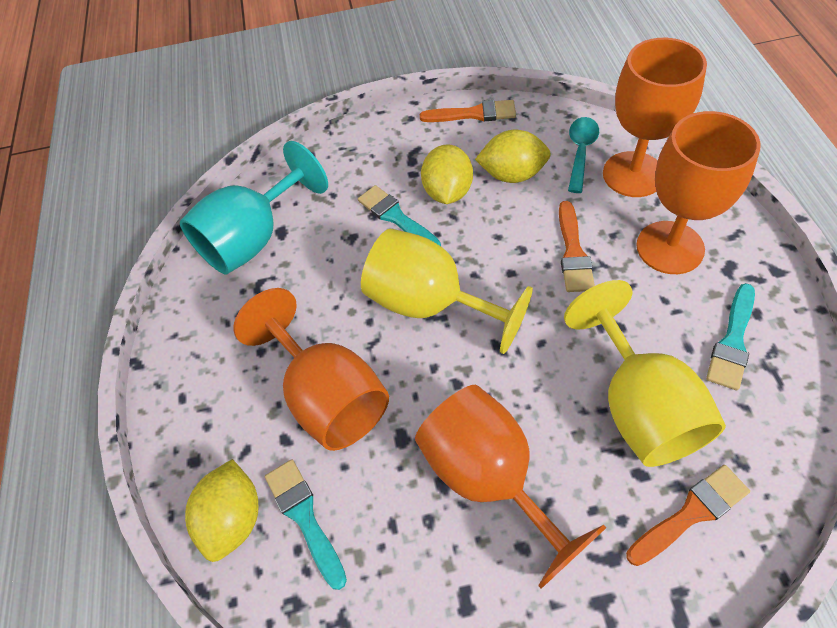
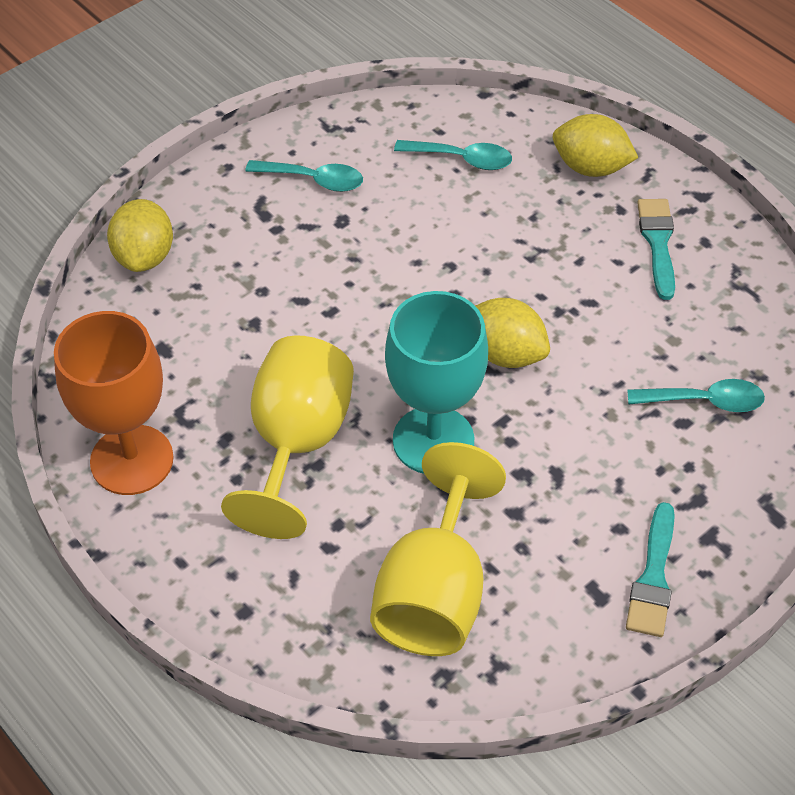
orange brush: 3 -> 0
orange goblet: 4 -> 1
turquoise brush: 3 -> 2
turquoise spoon: 1 -> 3

